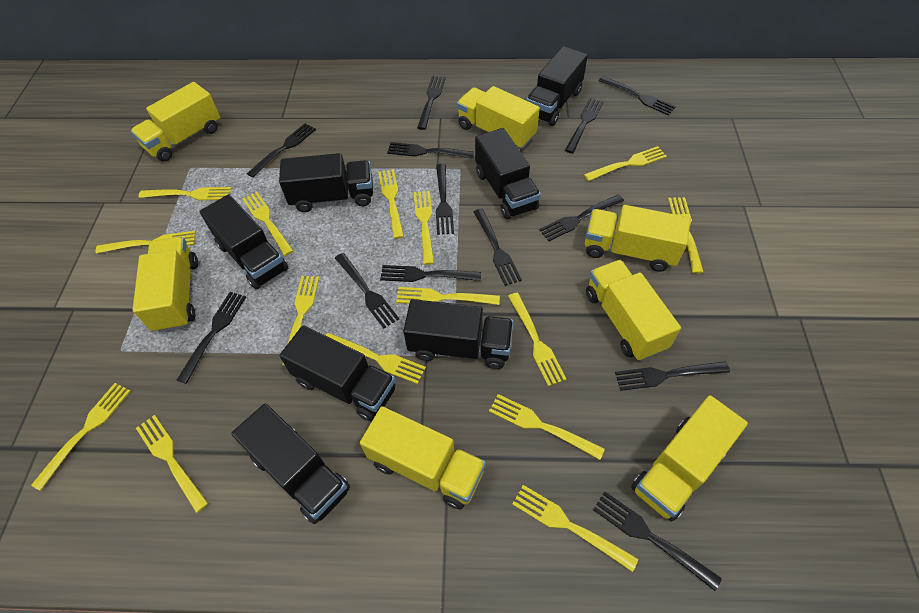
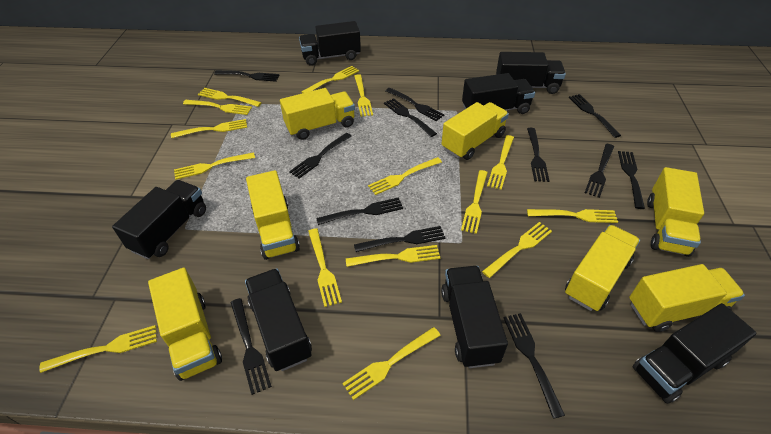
black fork: 13 -> 12

